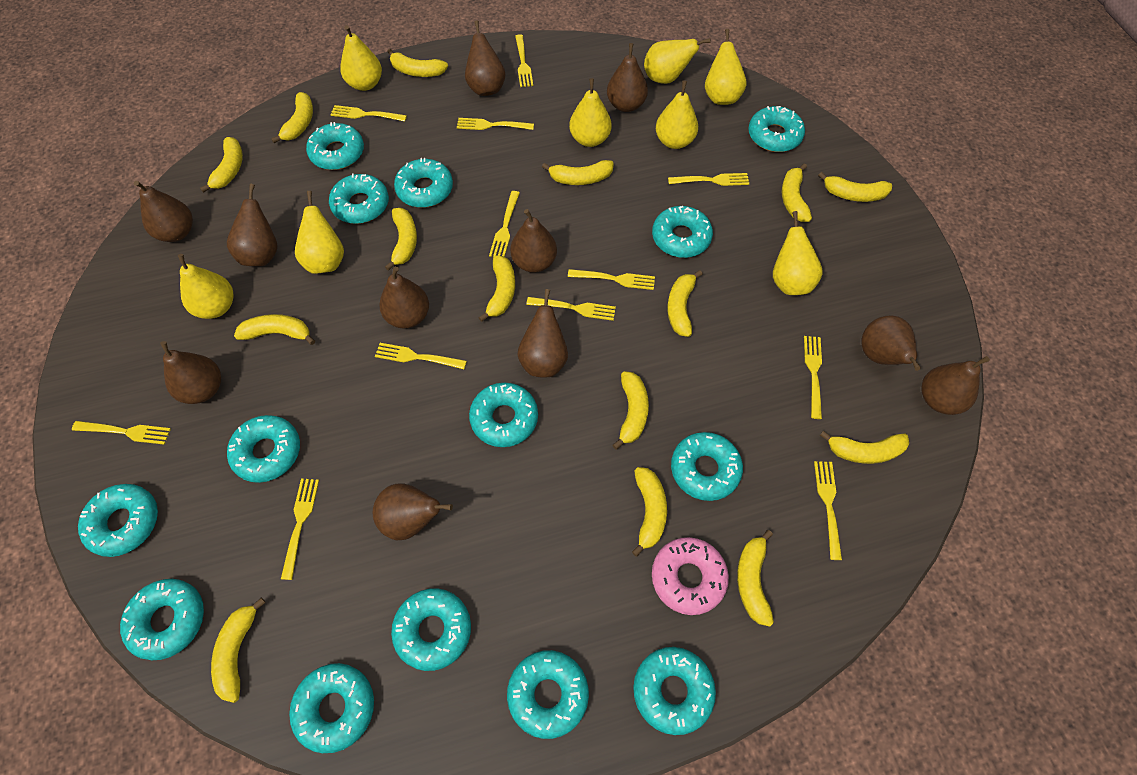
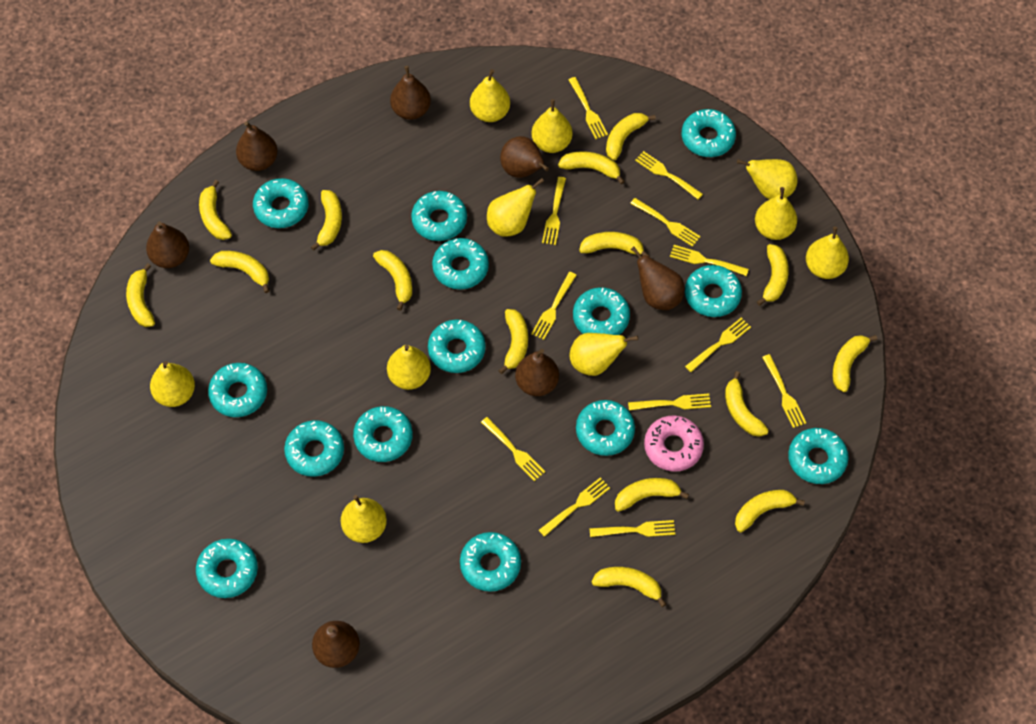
brown pear: 11 -> 7
yellow pear: 8 -> 10

